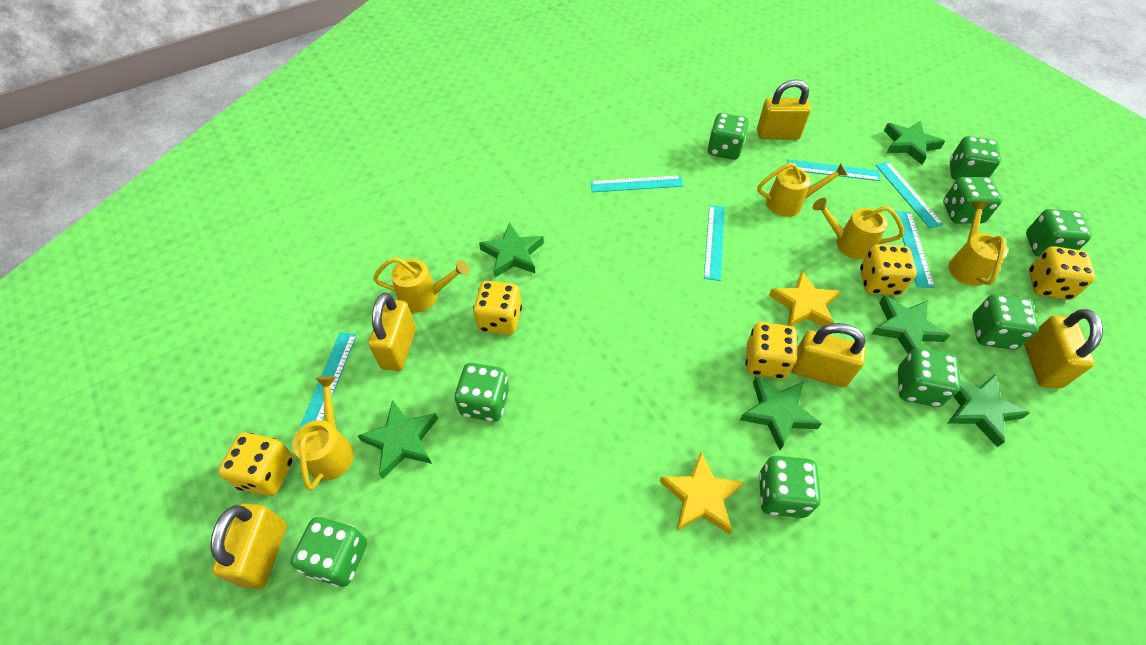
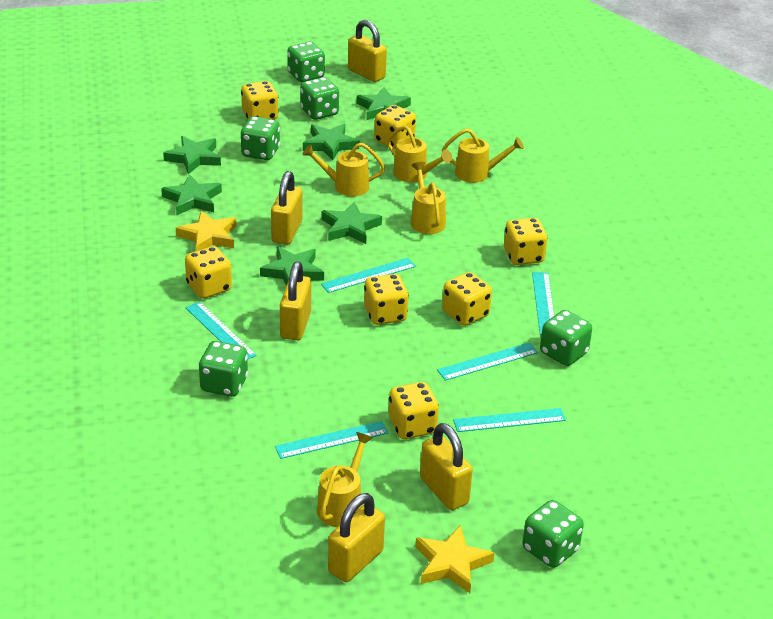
green dice: 9 -> 6
yellow dice: 5 -> 7

